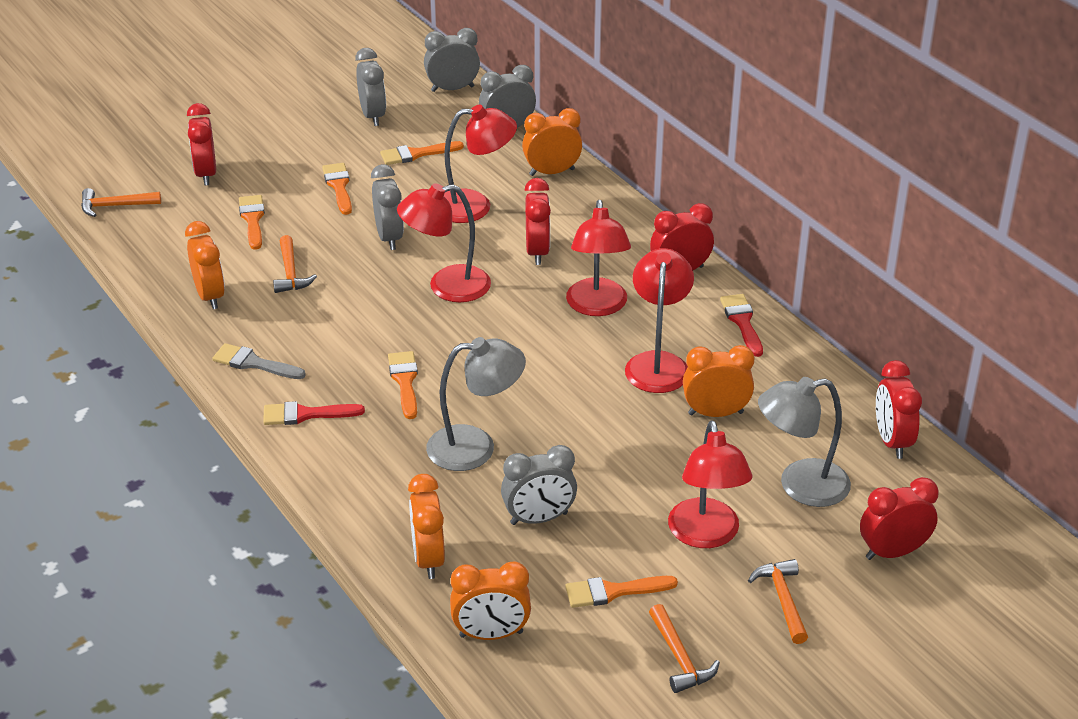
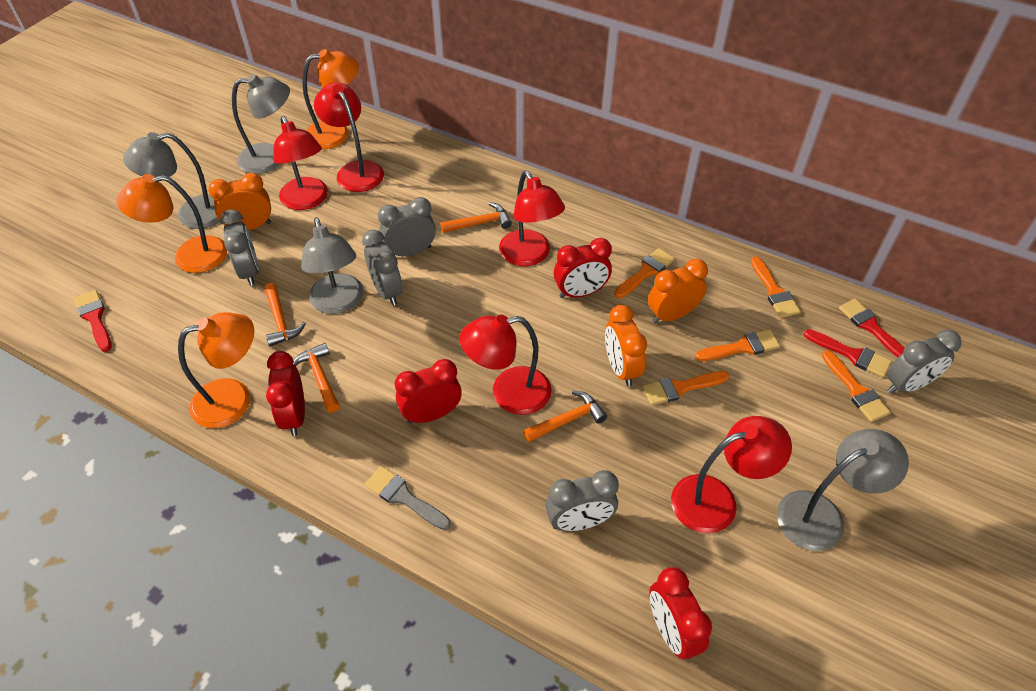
grey lamp: 2 -> 4
orange clock: 5 -> 3
orange lamp: 0 -> 3
red brush: 2 -> 3
red clock: 5 -> 4

